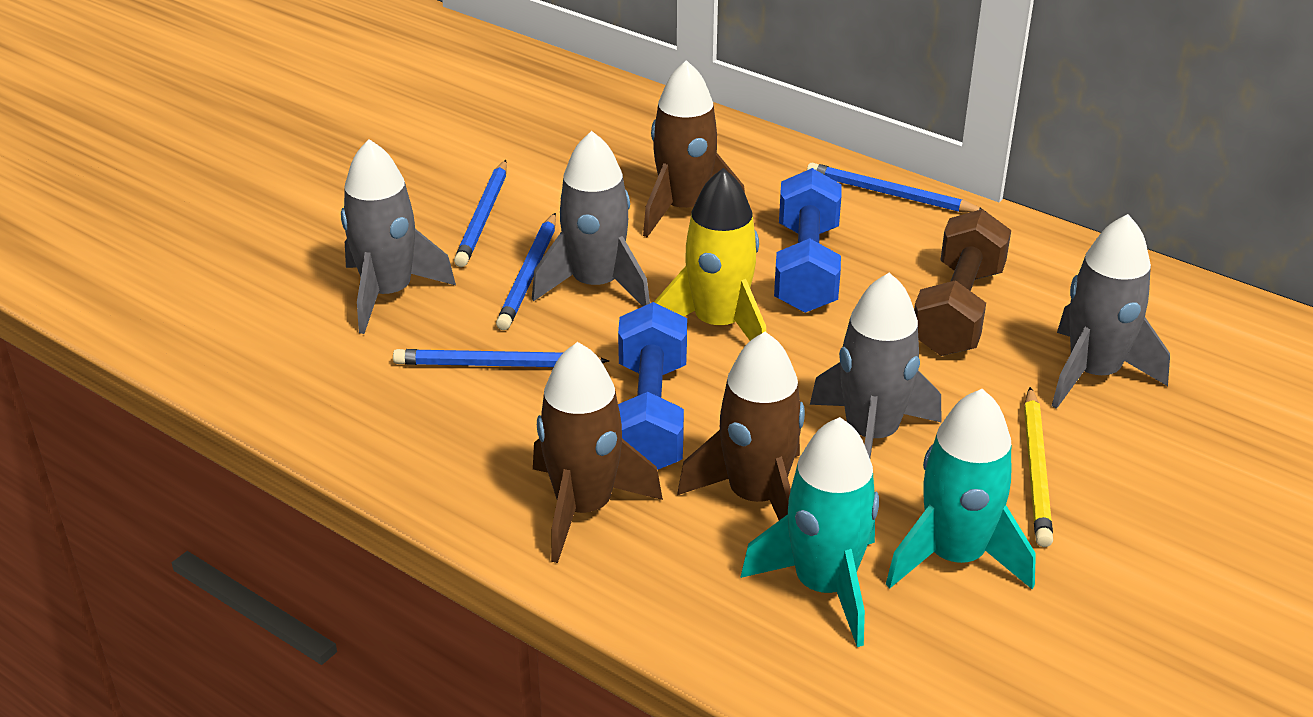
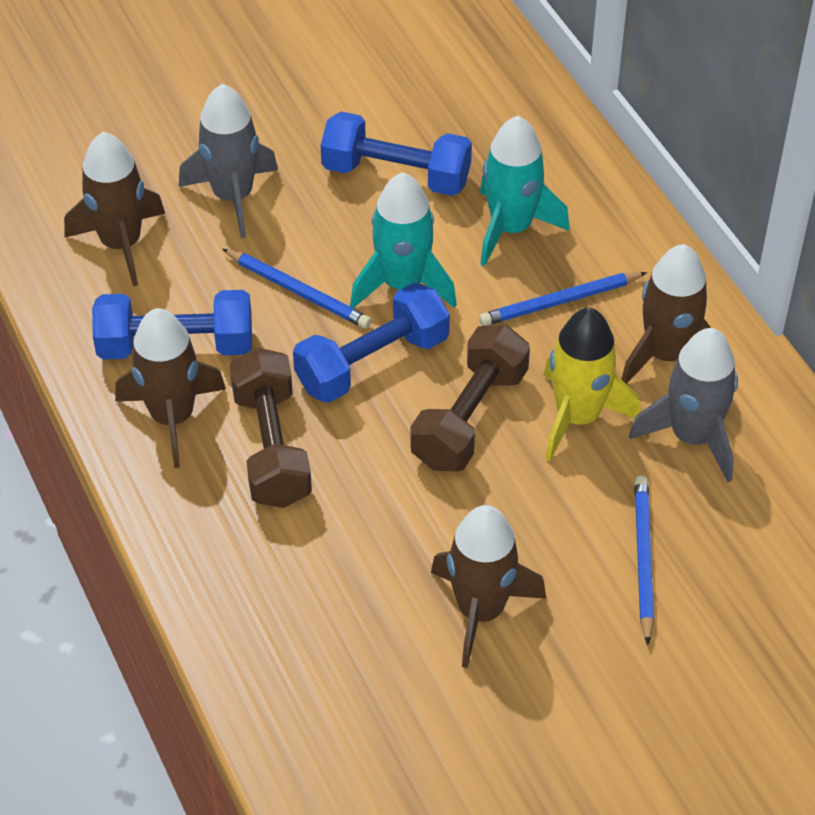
blue dumbbell: 2 -> 3
blue pencil: 4 -> 3
brown dumbbell: 1 -> 2
brown rocket: 3 -> 4
grey rocket: 4 -> 2
yellow pencil: 1 -> 0

